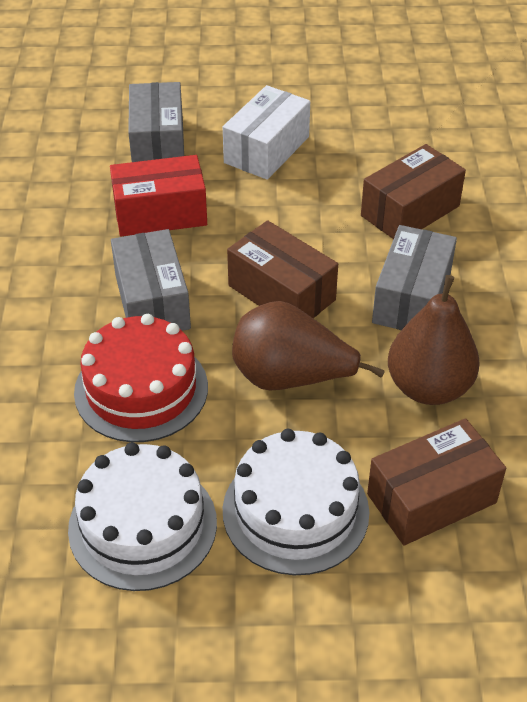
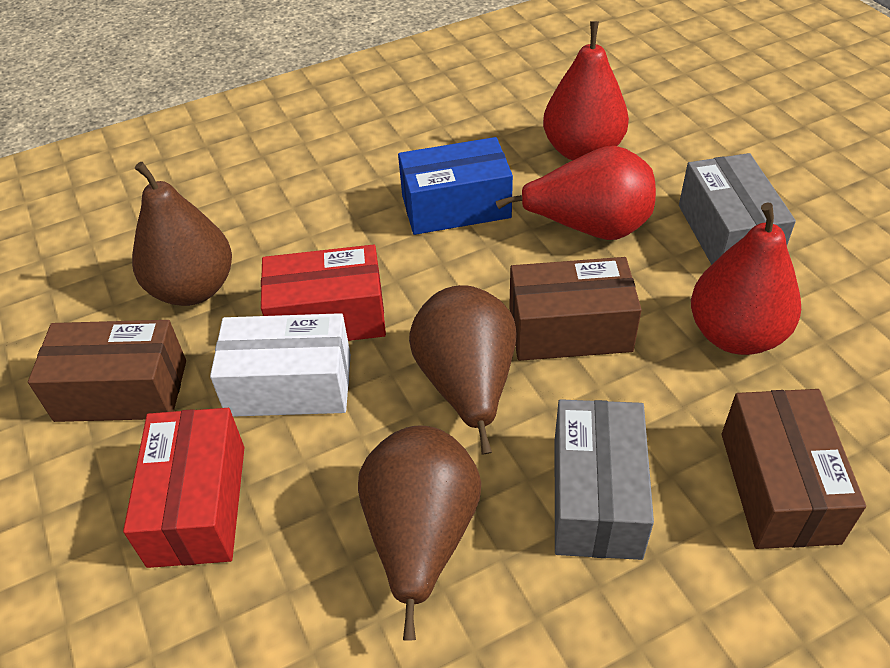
blue box: 0 -> 1
brown pear: 2 -> 3
grey box: 3 -> 2
red box: 1 -> 2
red cake: 1 -> 0
red pear: 0 -> 3
white cake: 2 -> 0

